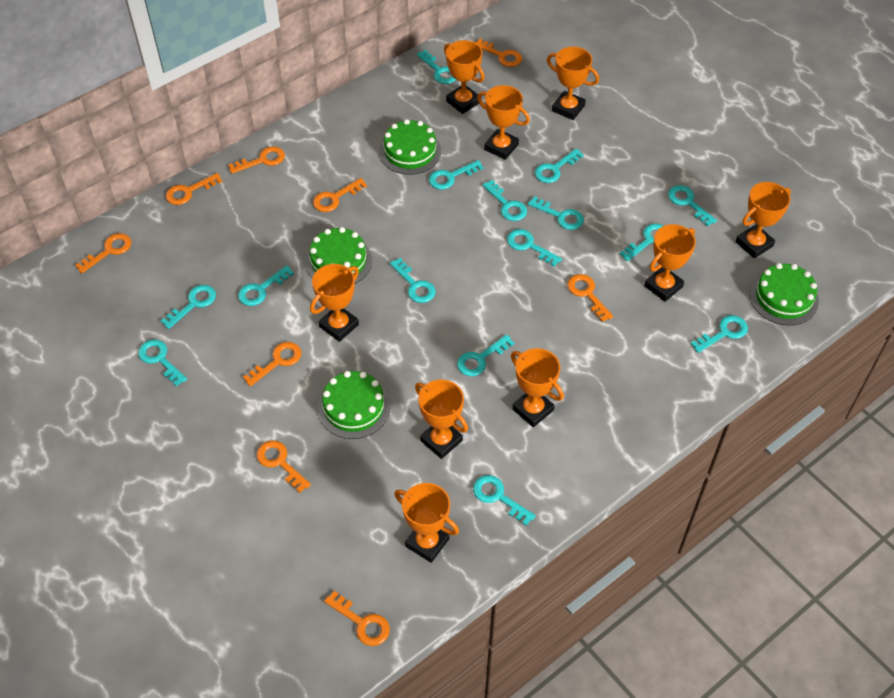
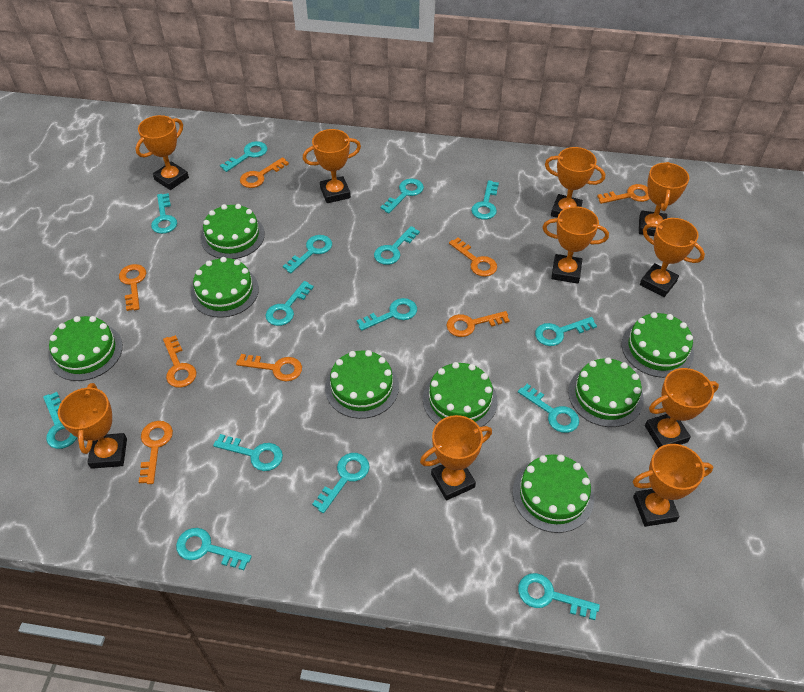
green cake: 4 -> 8
orange key: 9 -> 8
orange trophy: 9 -> 10

